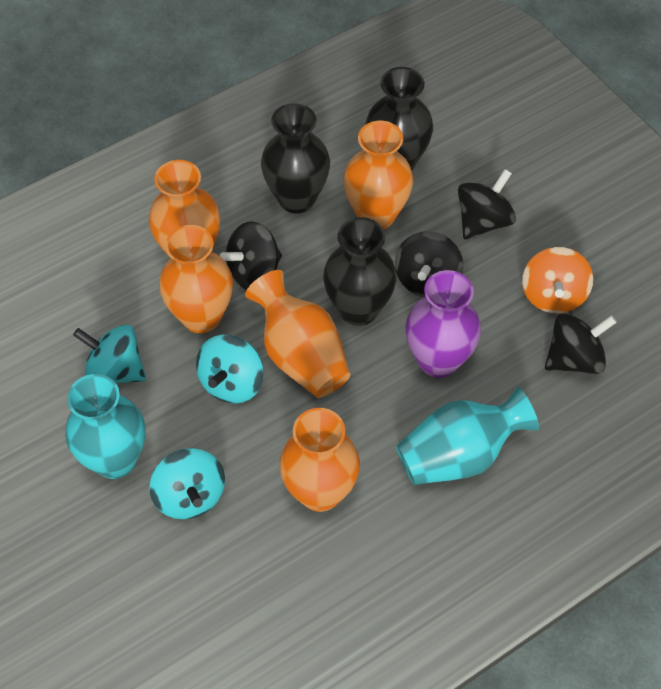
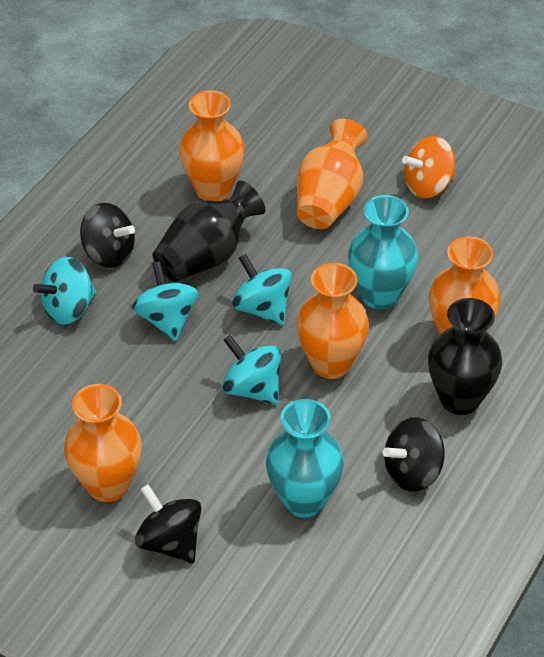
black spinning top: 4 -> 3
black vase: 3 -> 2
purple vase: 1 -> 0
turquoise spinning top: 3 -> 4

